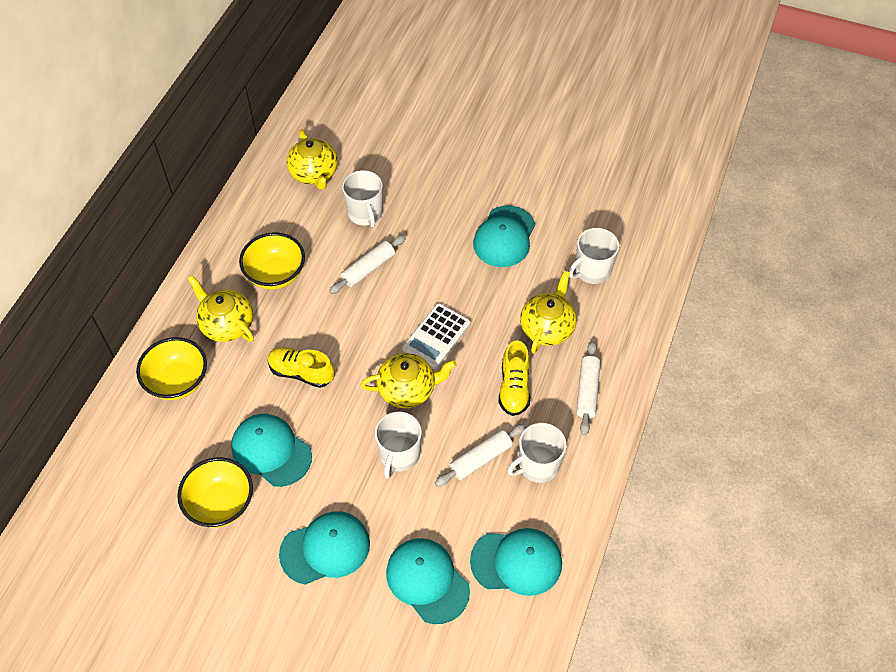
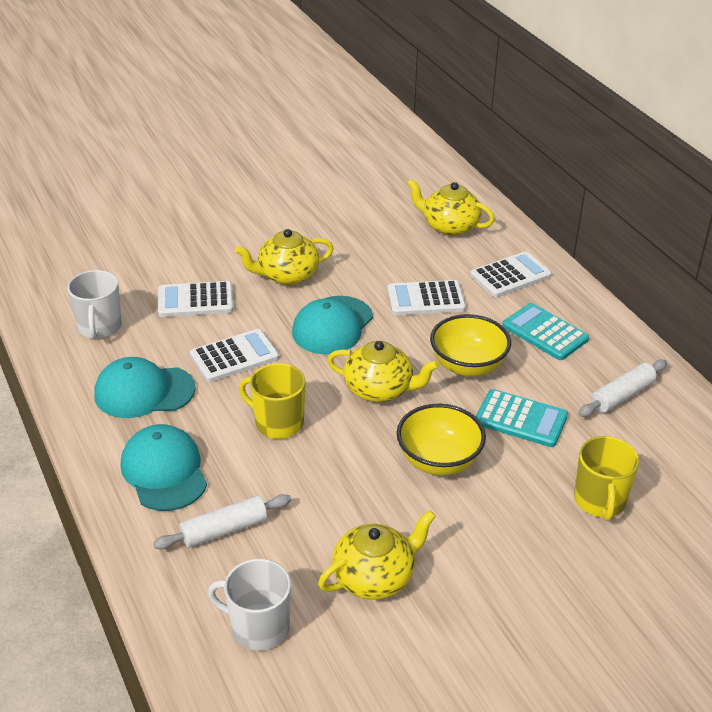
turquoise calculator: 0 -> 2
turquoise cap: 5 -> 3
white calculator: 1 -> 4
white mug: 4 -> 2
white rolling pin: 3 -> 2
yellow bowl: 3 -> 2
yellow mug: 0 -> 2
yellow shoe: 2 -> 0

